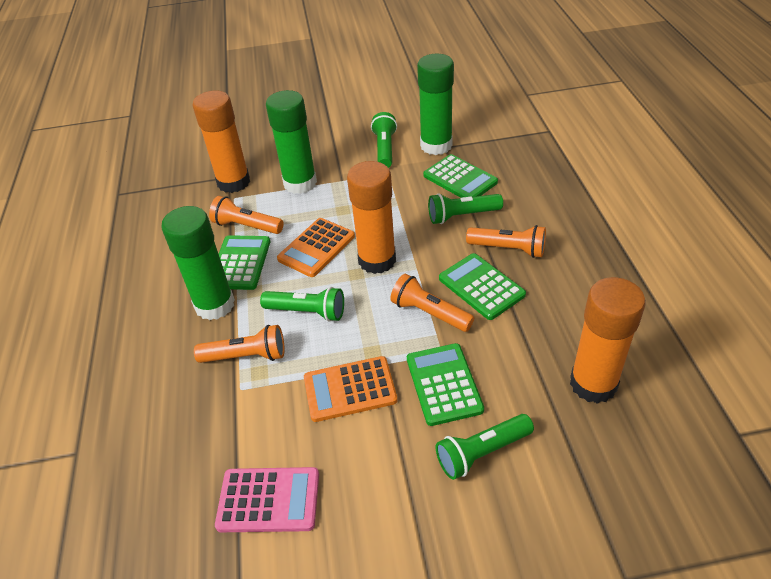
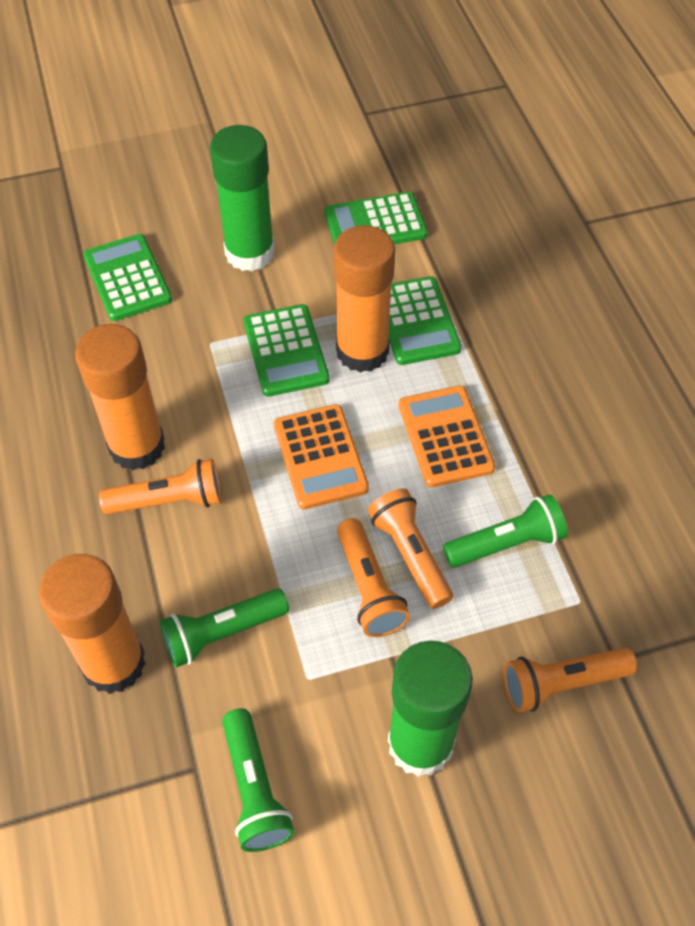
green flashlight: 4 -> 3
green glue stick: 3 -> 2
pink calculator: 1 -> 0

